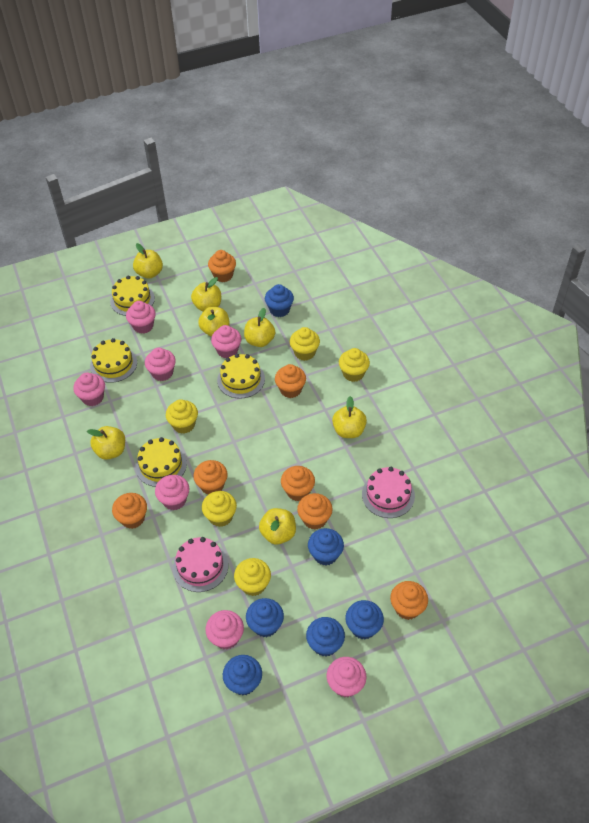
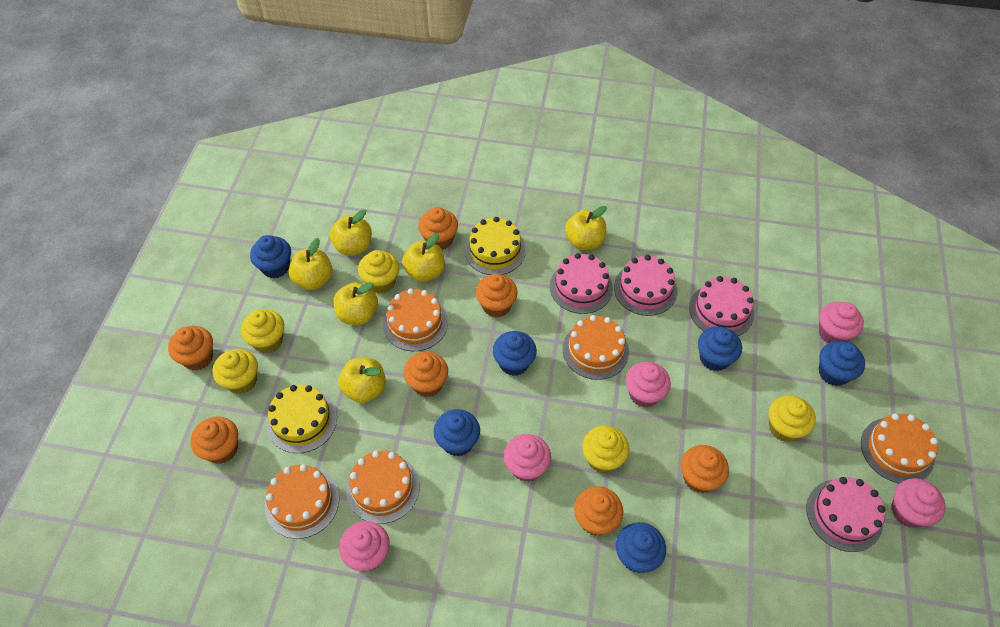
orange cake: 0 -> 5
pink cake: 2 -> 4
pink cupcake: 7 -> 5
yellow apple: 7 -> 6
yellow cake: 4 -> 2

